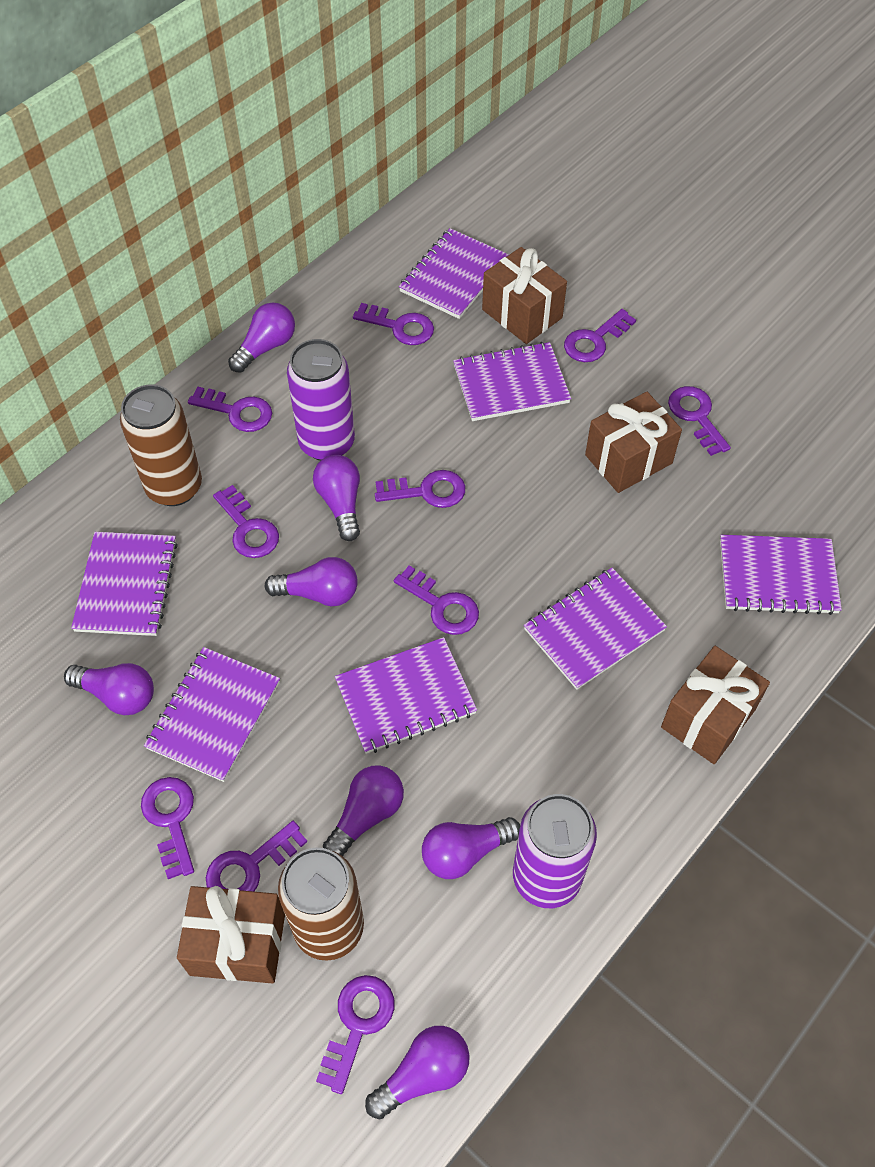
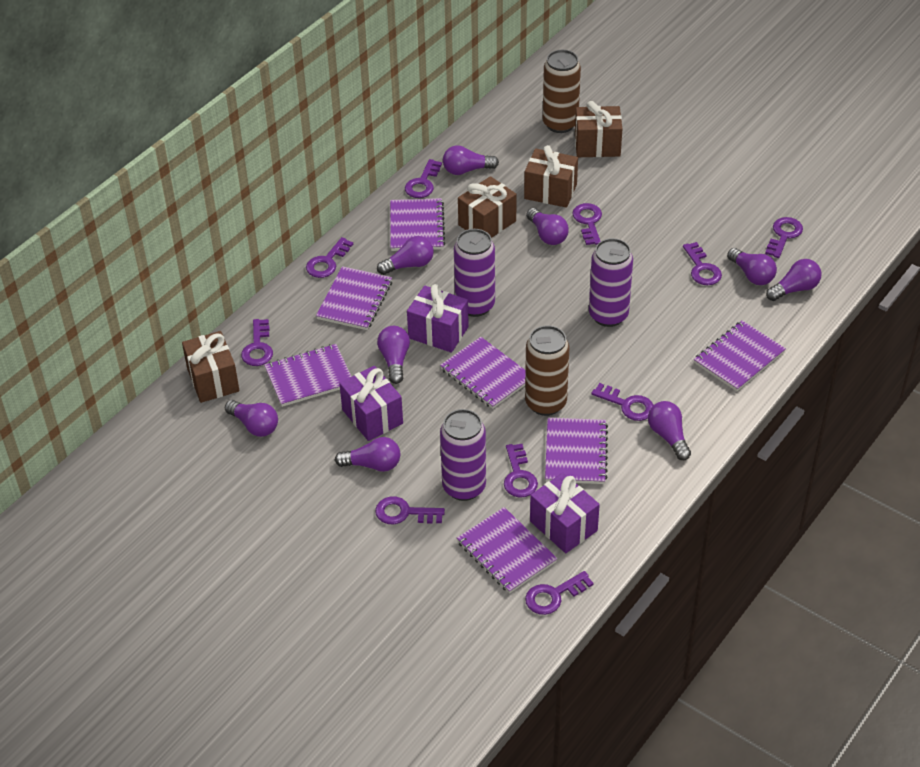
purple can: 2 -> 3
purple gift: 0 -> 3
purple light bulb: 7 -> 9

